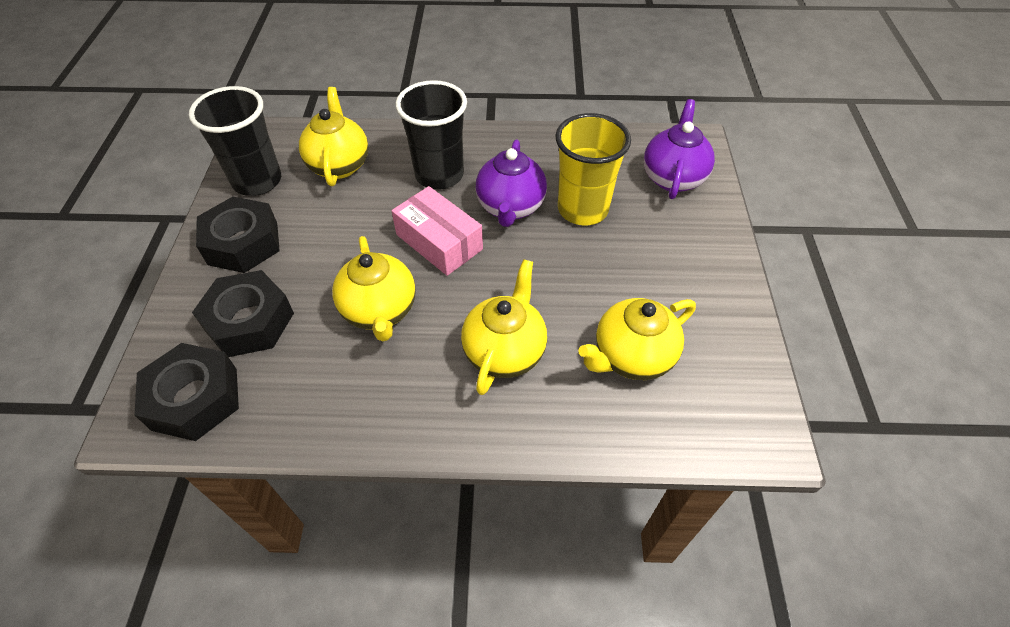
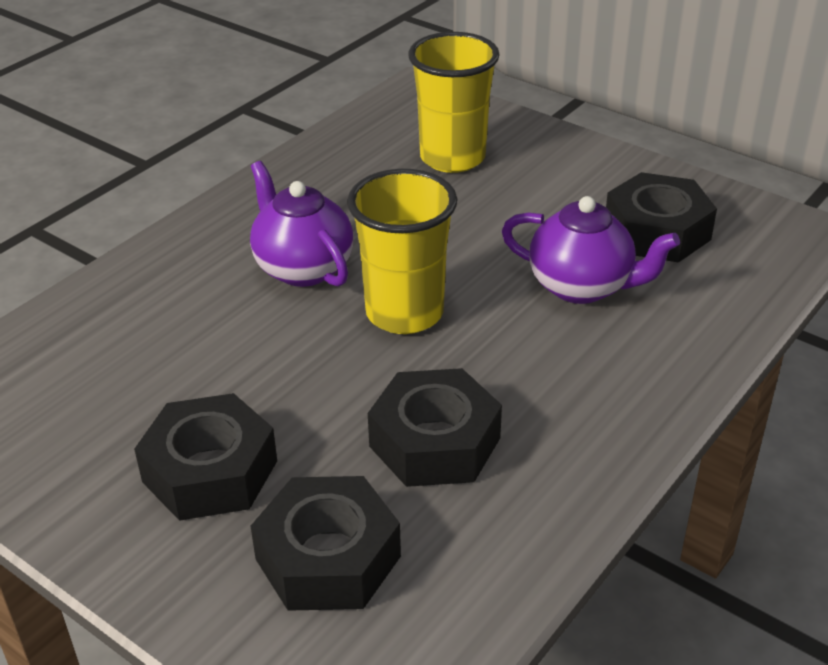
black cup: 2 -> 0
black nut: 3 -> 4
pink box: 1 -> 0
yellow cup: 1 -> 2
yellow teapot: 4 -> 0

